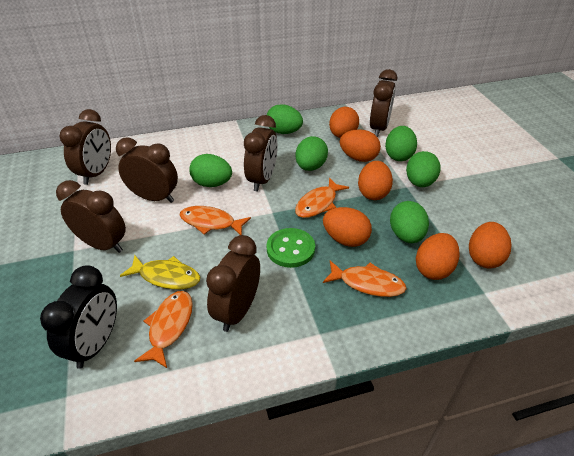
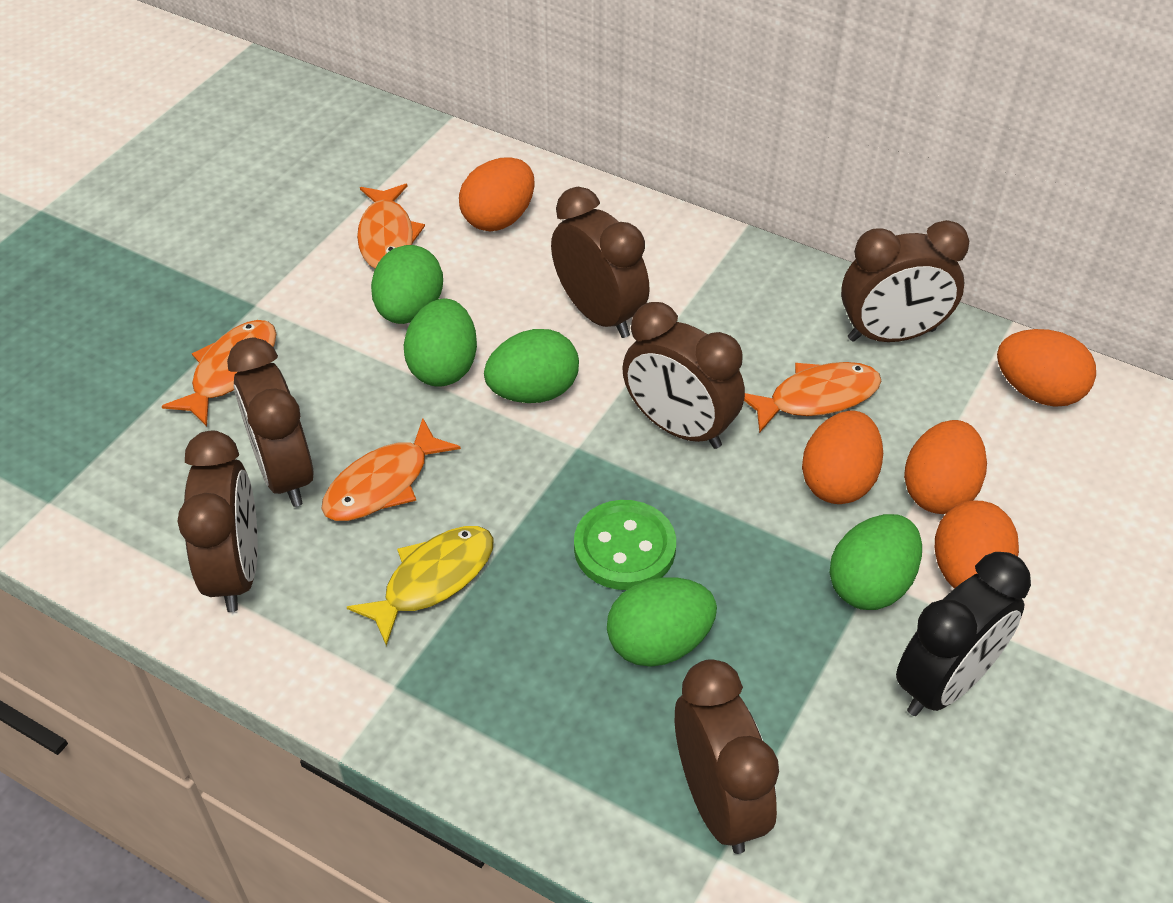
green egg: 6 -> 5
orange egg: 6 -> 5

